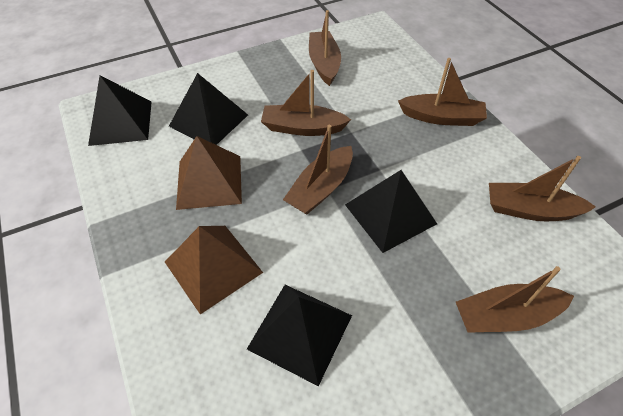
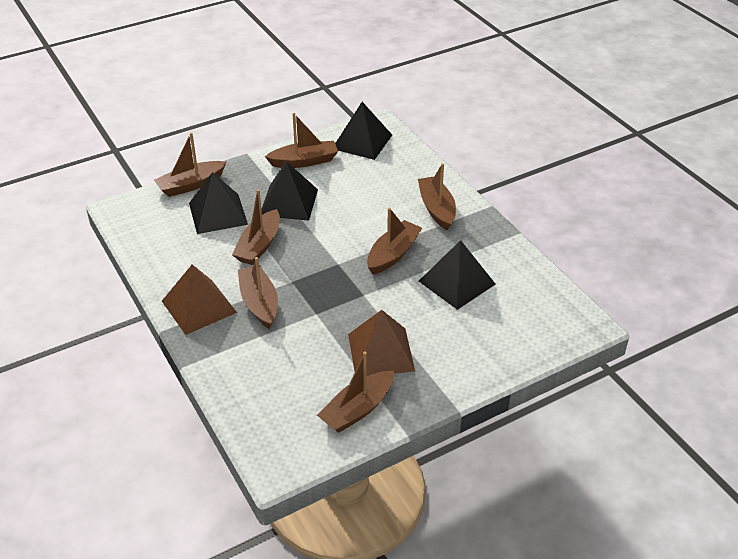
brown boat: 6 -> 7

